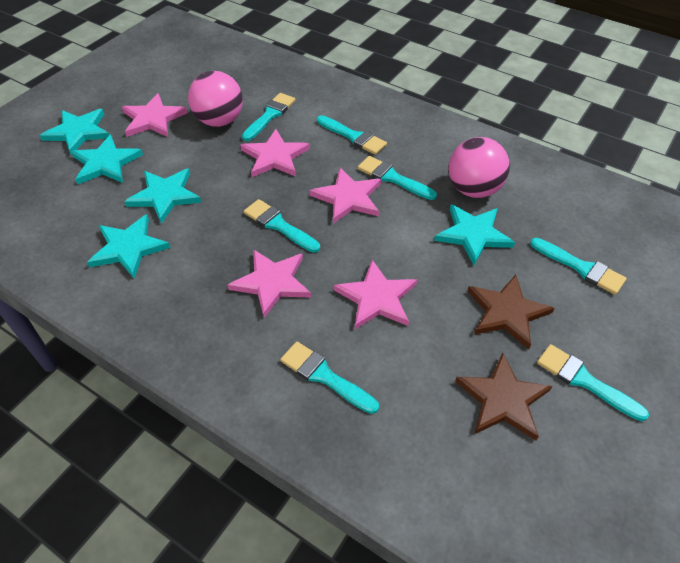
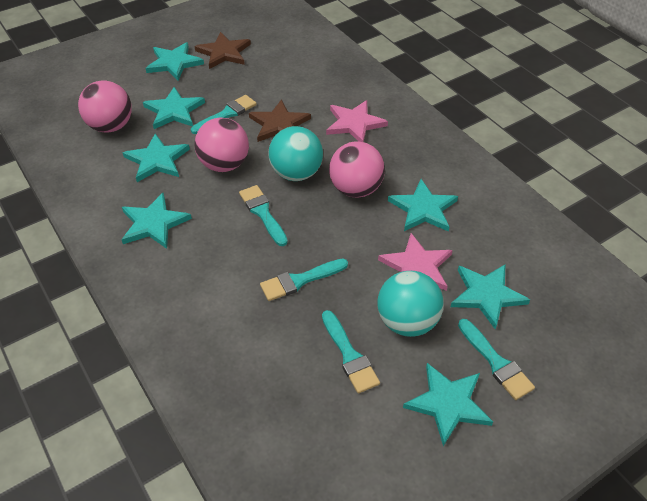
pink ball: 2 -> 3
pink star: 5 -> 2
turquoise ball: 0 -> 2
turquoise brush: 7 -> 5
turquoise star: 5 -> 7

